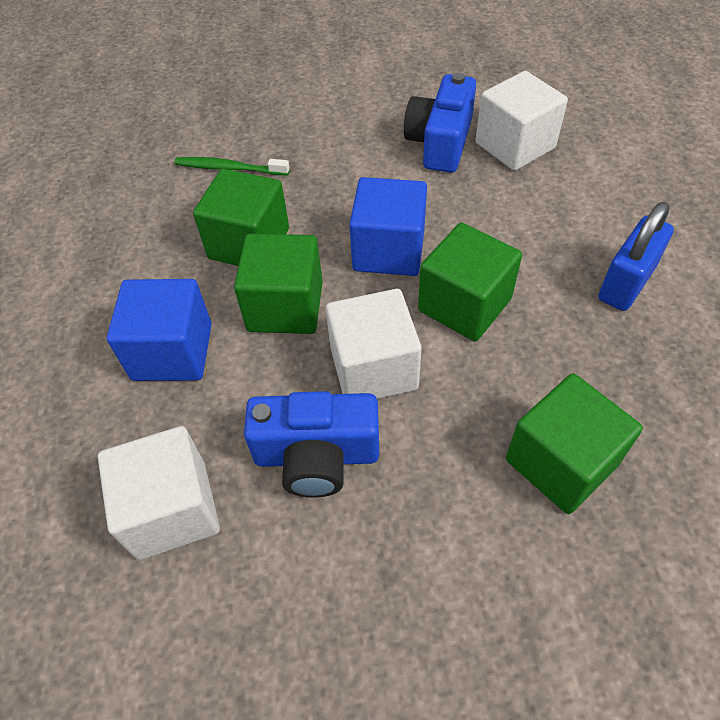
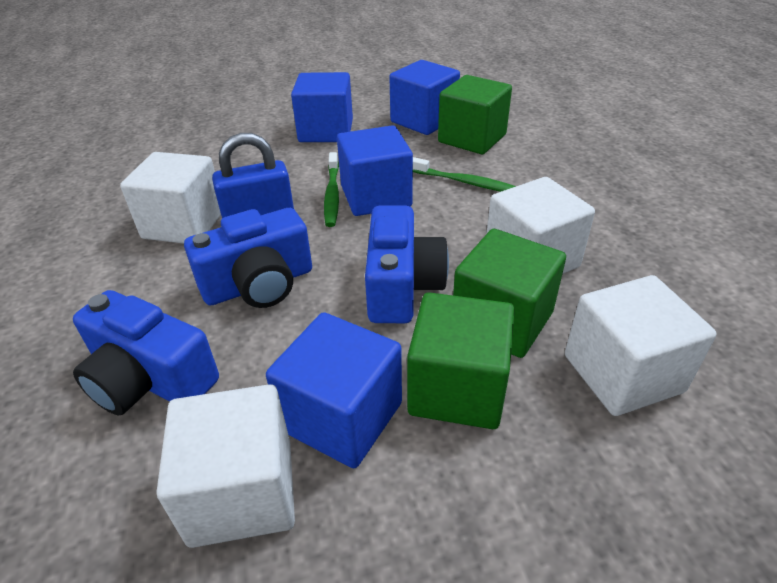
blue camera: 2 -> 3
blue cube: 2 -> 4
green cube: 4 -> 3
green toothbrush: 1 -> 2
white cube: 3 -> 4

